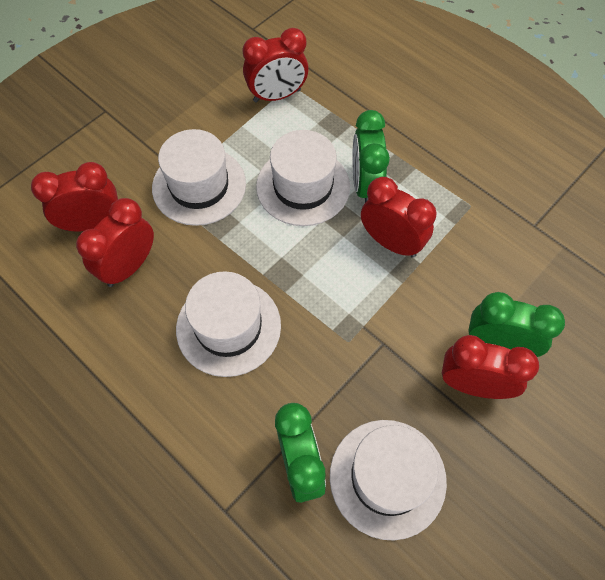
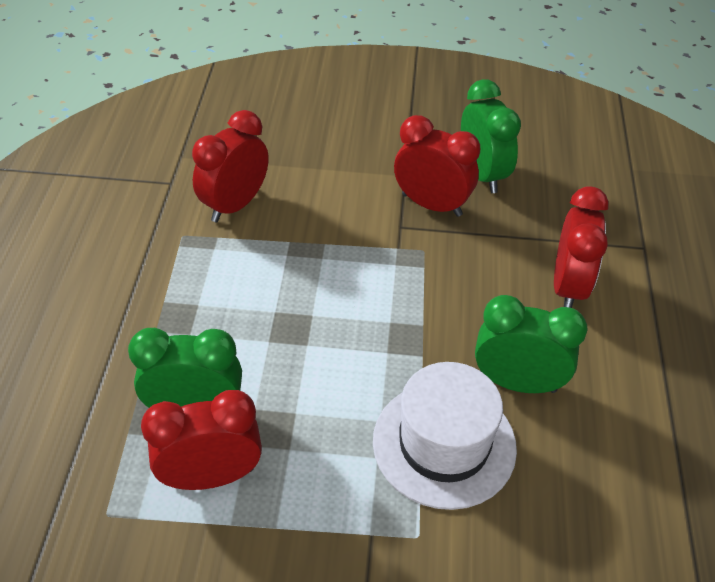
red clock: 5 -> 4
white hat: 4 -> 1

